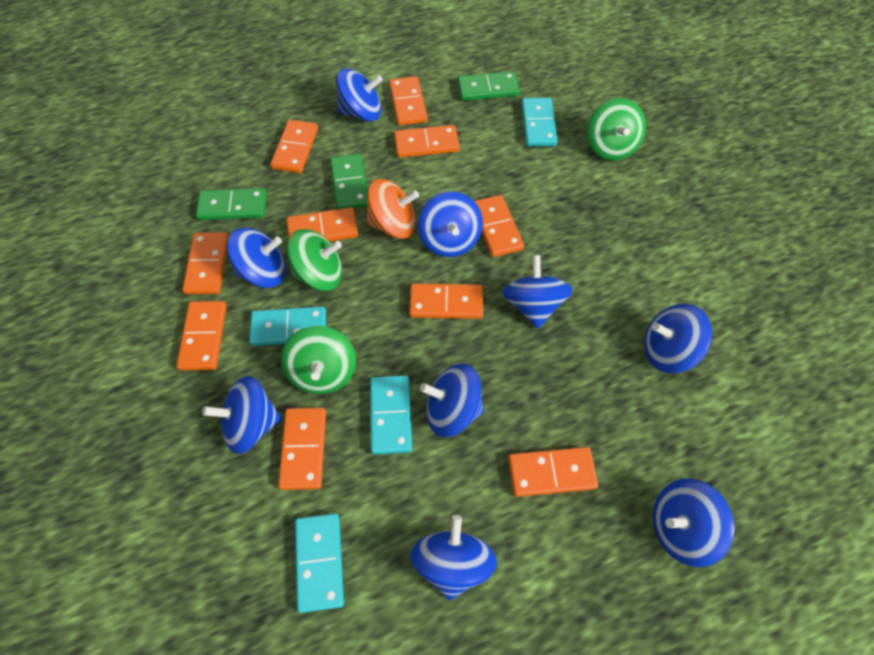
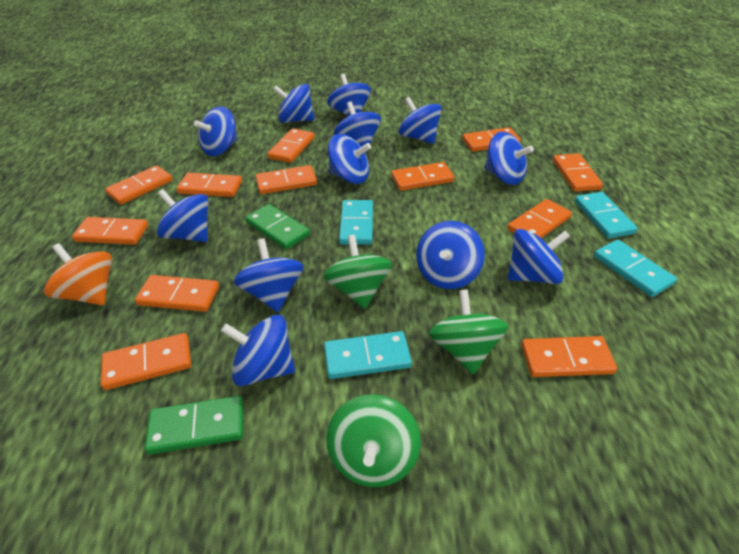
blue spinning top: 9 -> 12
green domino: 3 -> 2
orange domino: 10 -> 12

